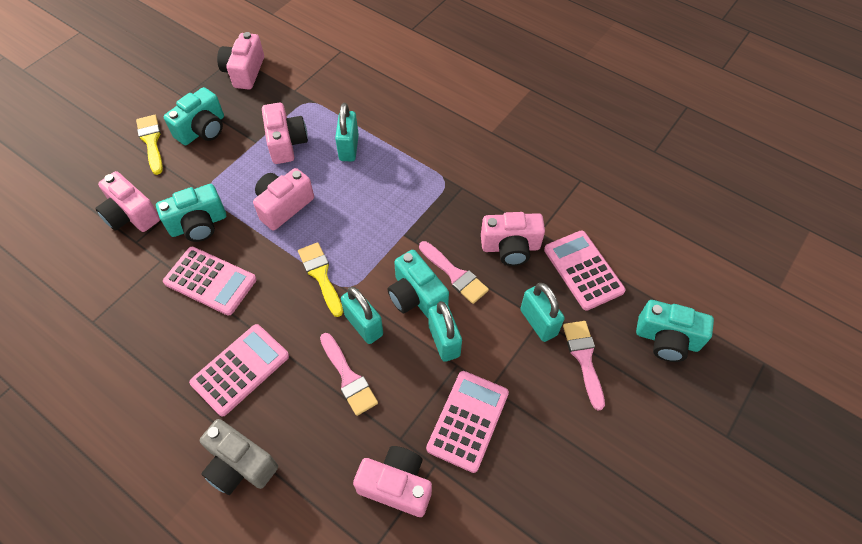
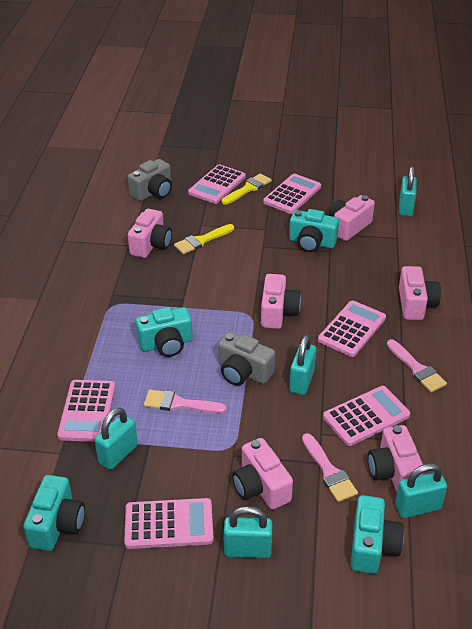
grey camera: 1 -> 2
pink calculator: 4 -> 6
turquoise padlock: 4 -> 5

